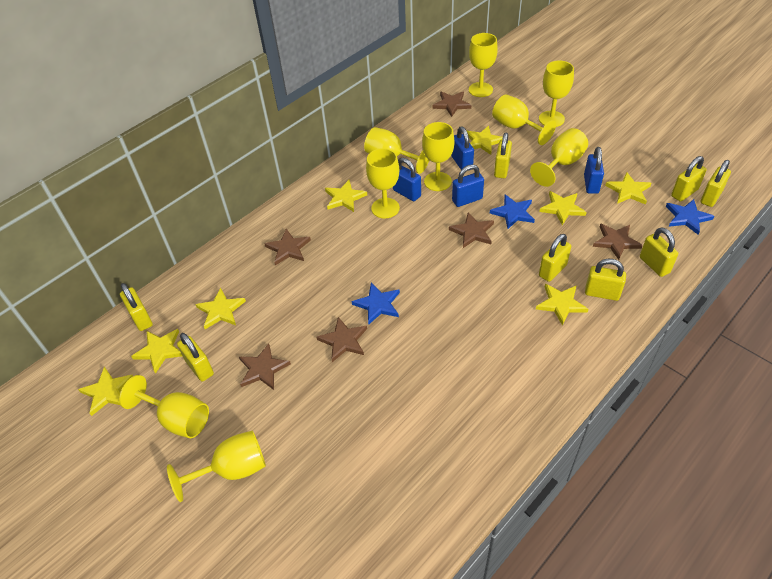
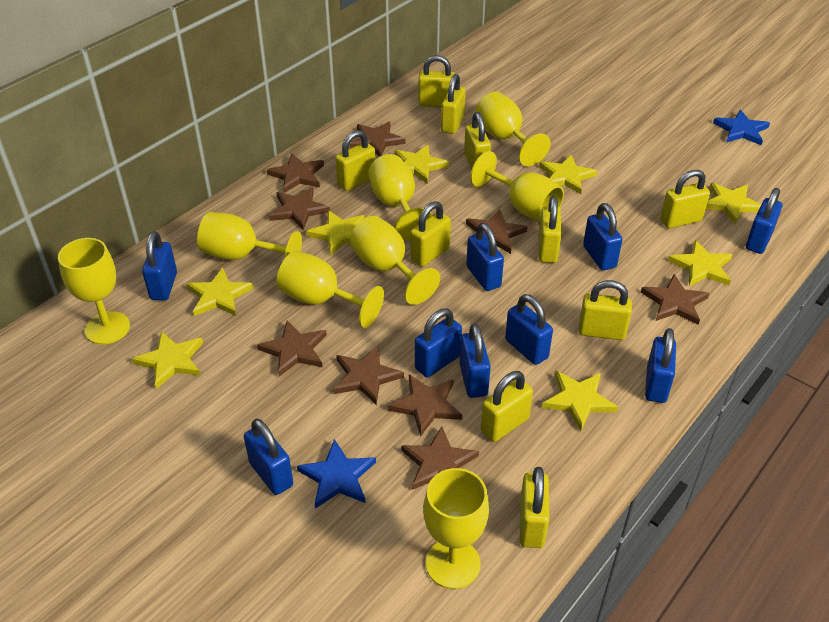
blue padlock: 4 -> 9
blue star: 3 -> 2
brown star: 6 -> 9
yellow goblet: 9 -> 8
yellow padlock: 8 -> 10

